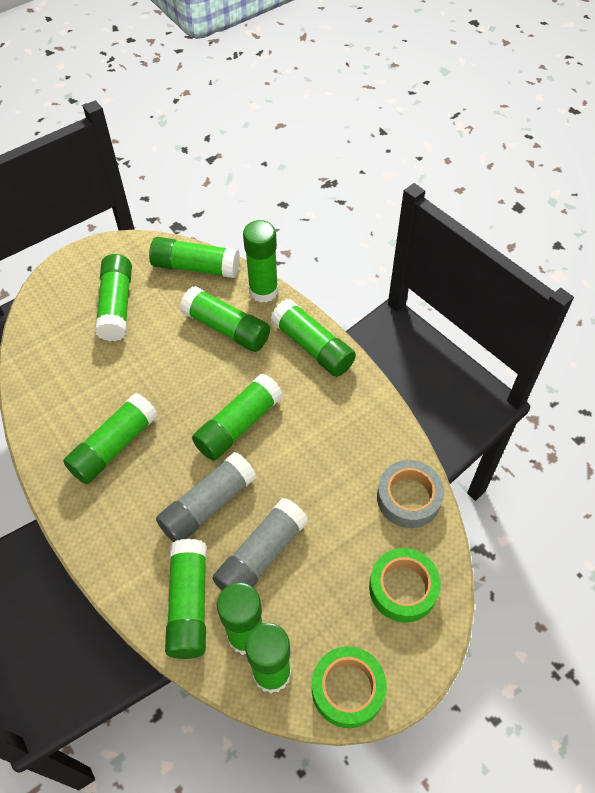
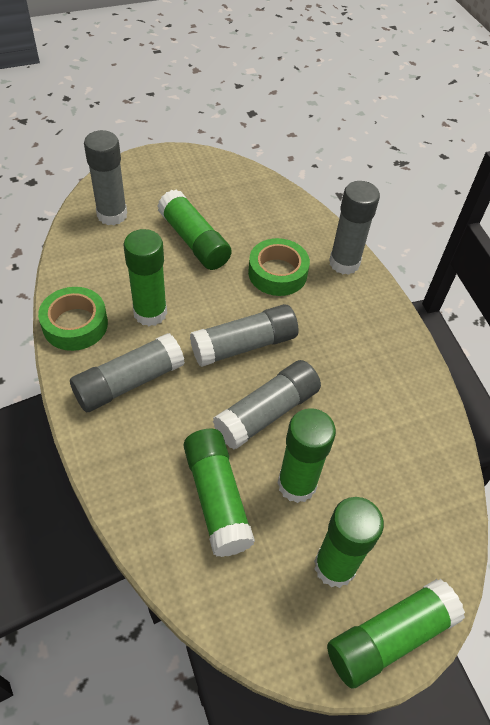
green glue stick: 10 -> 6
grey glue stick: 2 -> 5
grey tape: 1 -> 0

